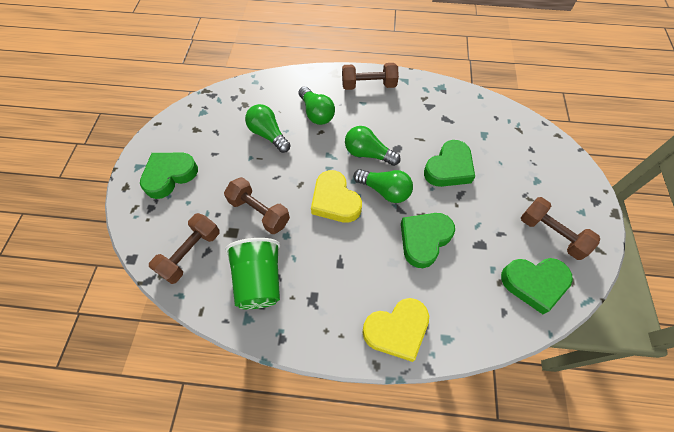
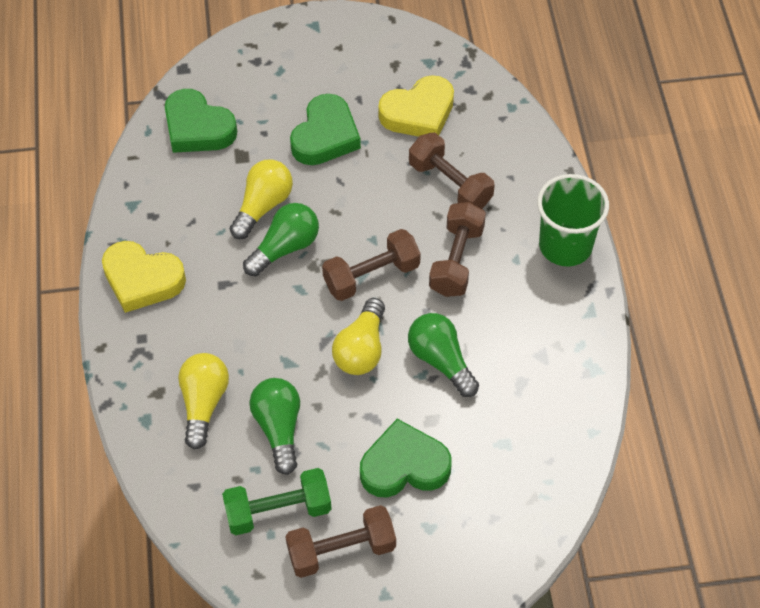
green dumbbell: 0 -> 1
green heart: 4 -> 3
green light bulb: 4 -> 3
yellow light bulb: 0 -> 3

